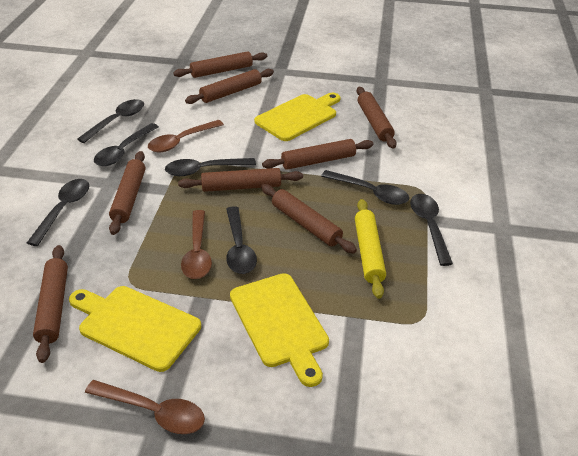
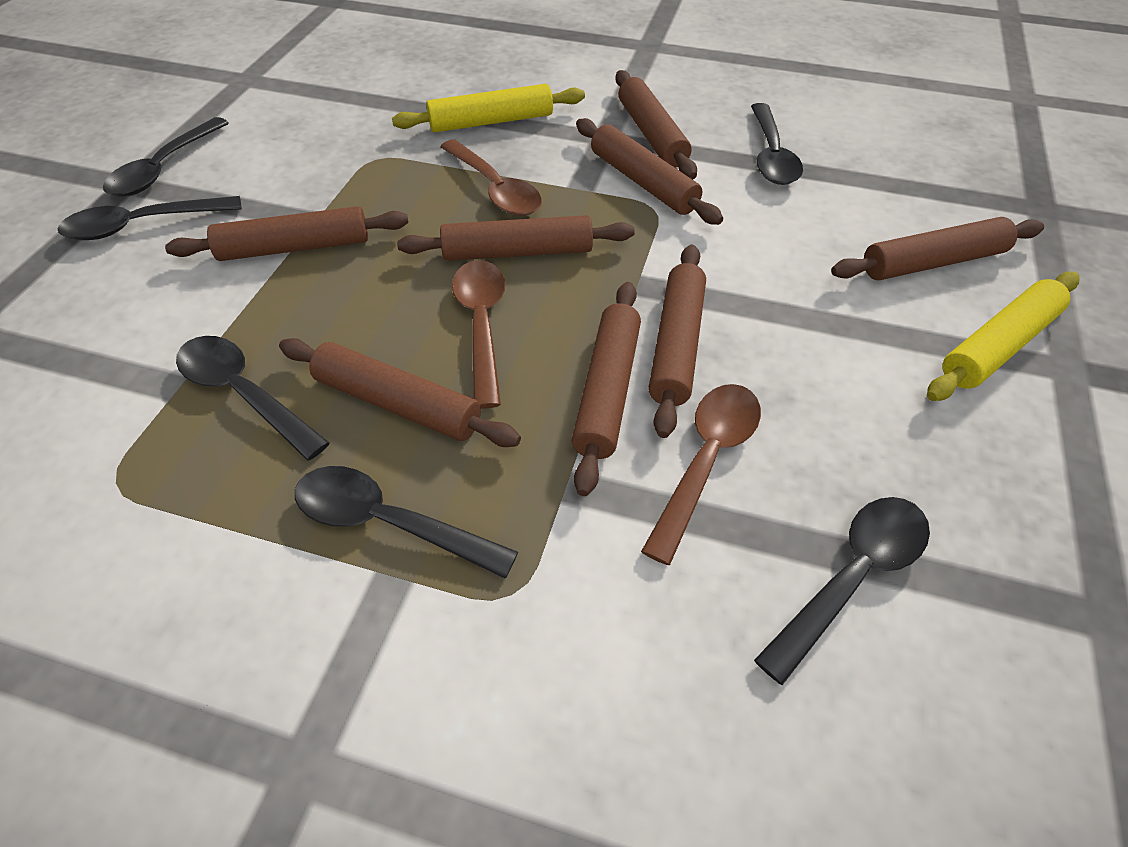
black spoon: 7 -> 6
yellow cutting board: 3 -> 0
yellow rolling pin: 1 -> 2

